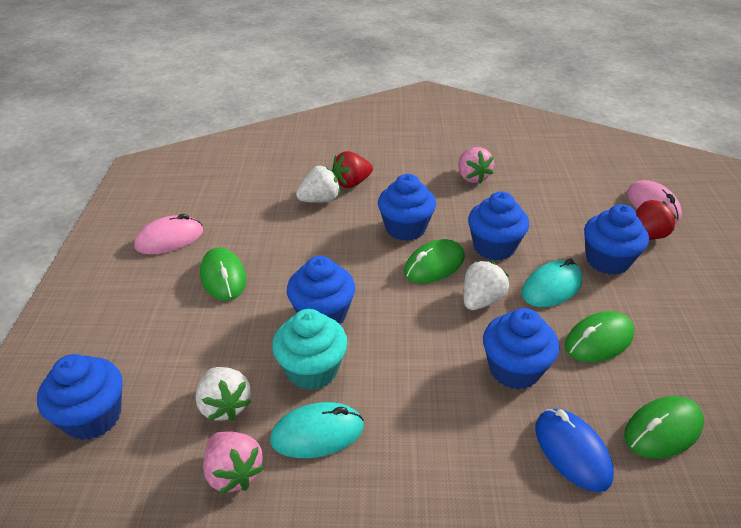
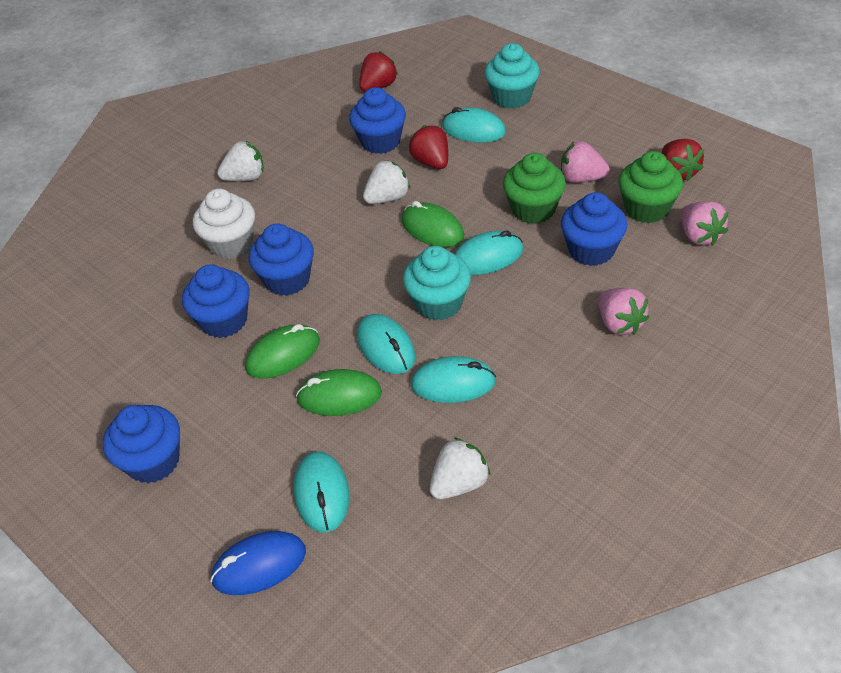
blue cupcake: 6 -> 5
green cupcake: 0 -> 2
green mouse: 4 -> 3
pink mouse: 2 -> 0
pink strawberry: 2 -> 3
red strawberry: 2 -> 3
turquoise cupcake: 1 -> 2
turquoise mouse: 2 -> 5
white cupcake: 0 -> 1

